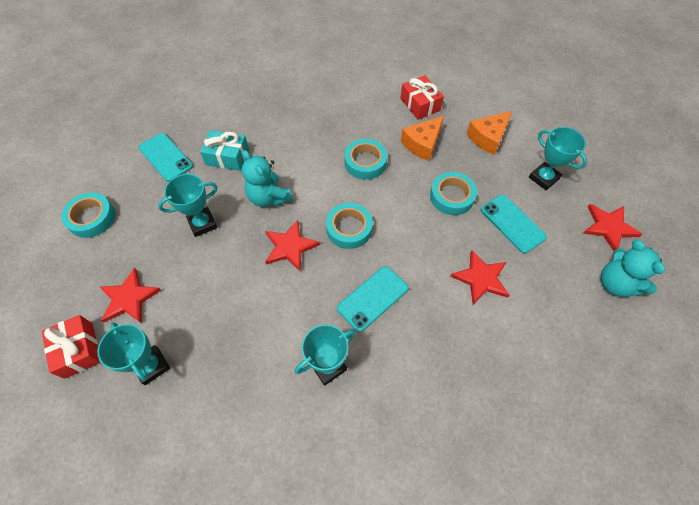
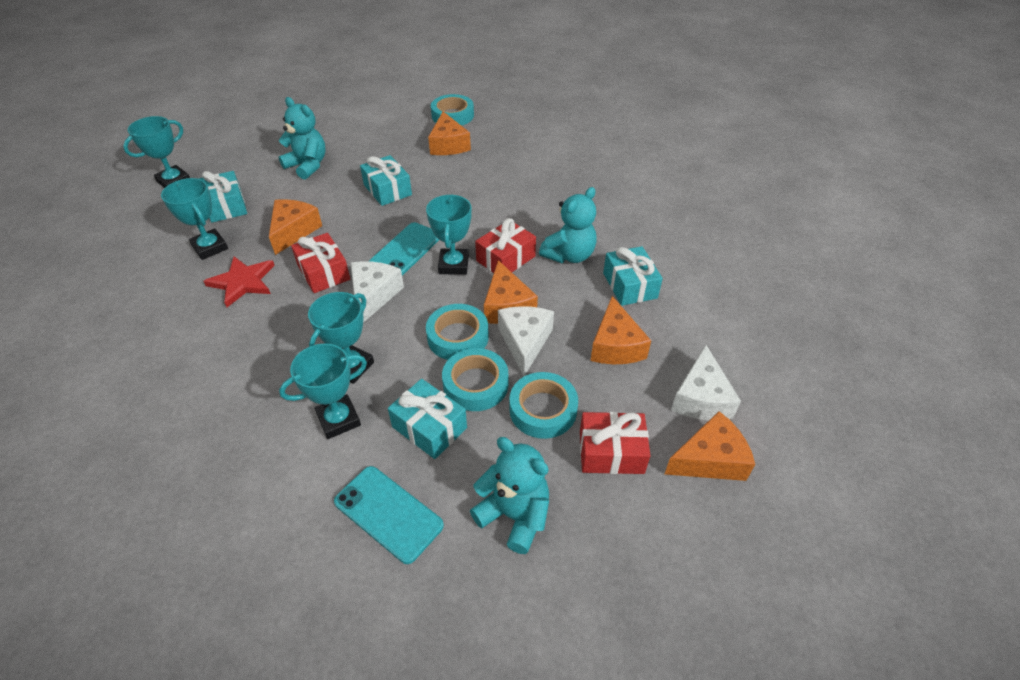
orange cheese: 2 -> 5
red gift: 2 -> 3
red star: 4 -> 1
turquoise gift: 1 -> 4
turquoise phone: 3 -> 2
turquoise teddy bear: 2 -> 3
turquoise trophy: 4 -> 5
white cheese: 0 -> 3

